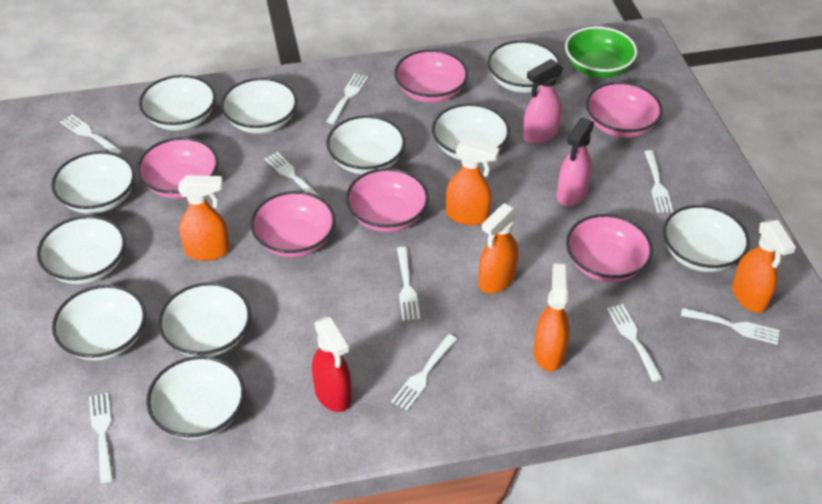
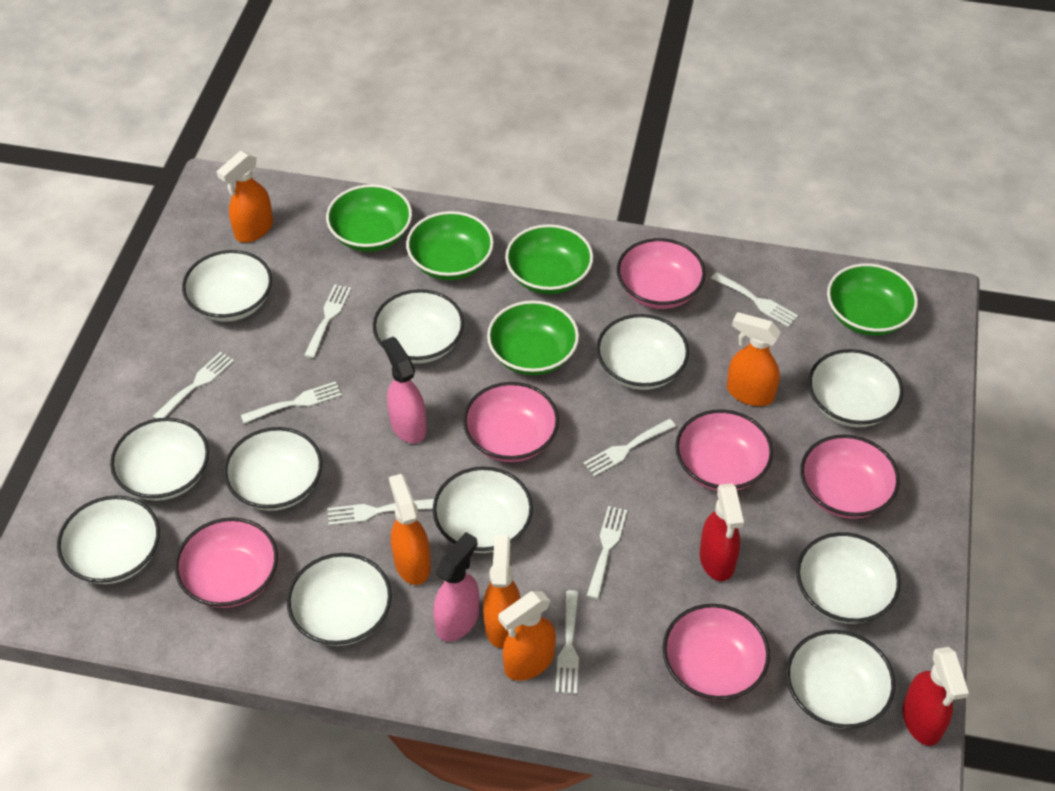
green bowl: 1 -> 5
red spray bottle: 1 -> 2
white fork: 9 -> 8

